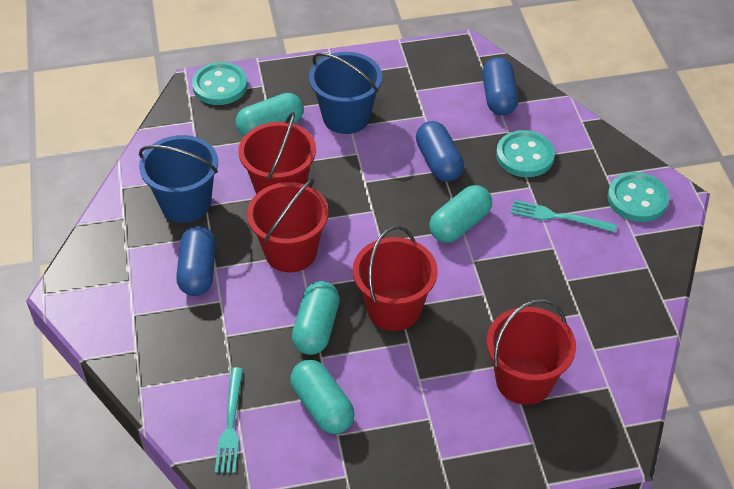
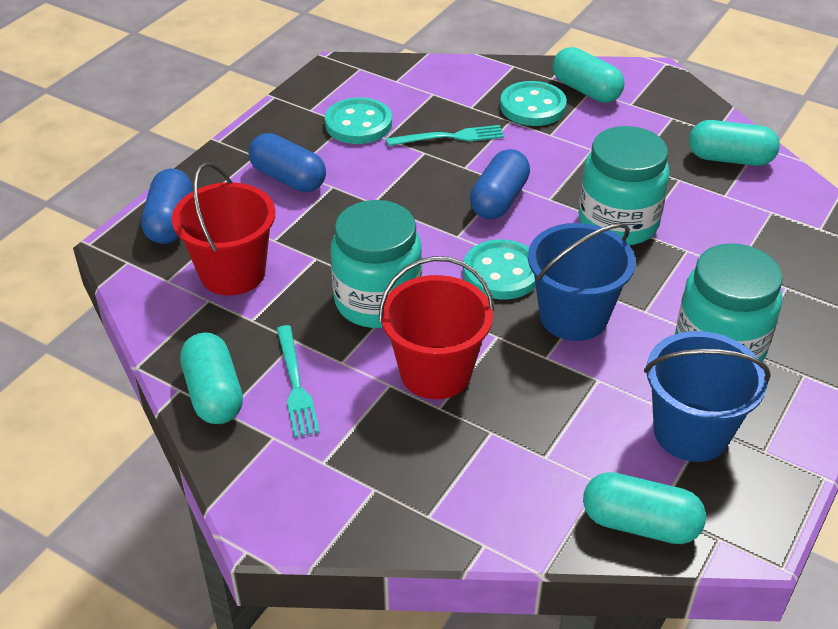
red bucket: 4 -> 2
turquoise jar: 0 -> 3

